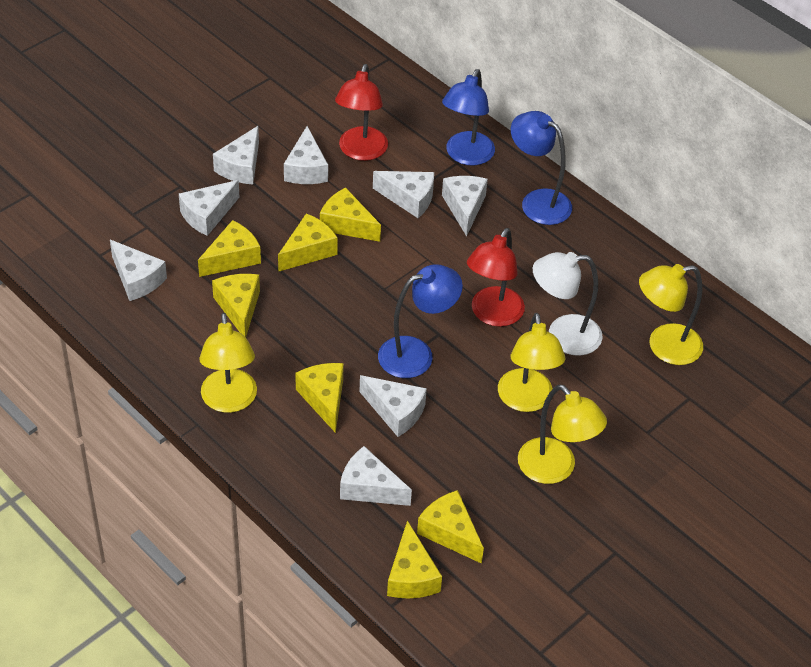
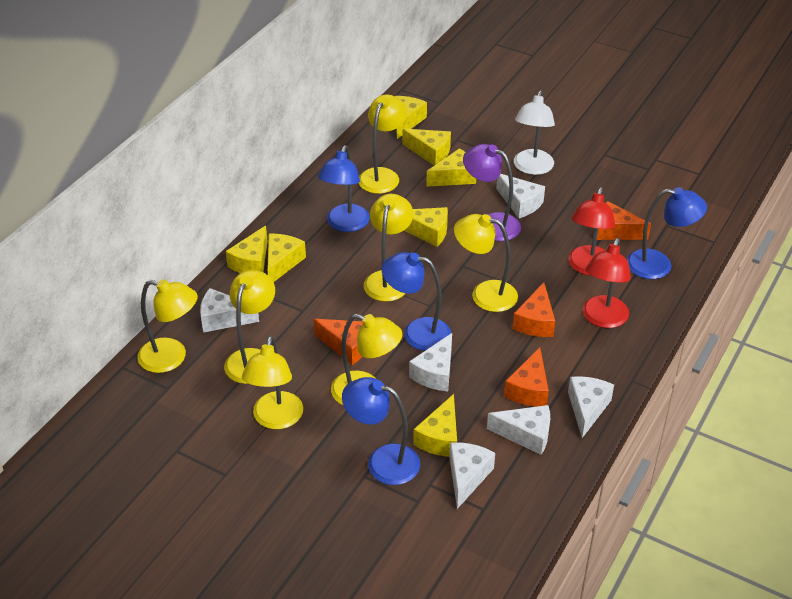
blue lamp: 3 -> 4
orange cheese: 0 -> 4
purple lamp: 0 -> 1
white cheese: 8 -> 6
yellow lamp: 4 -> 7

